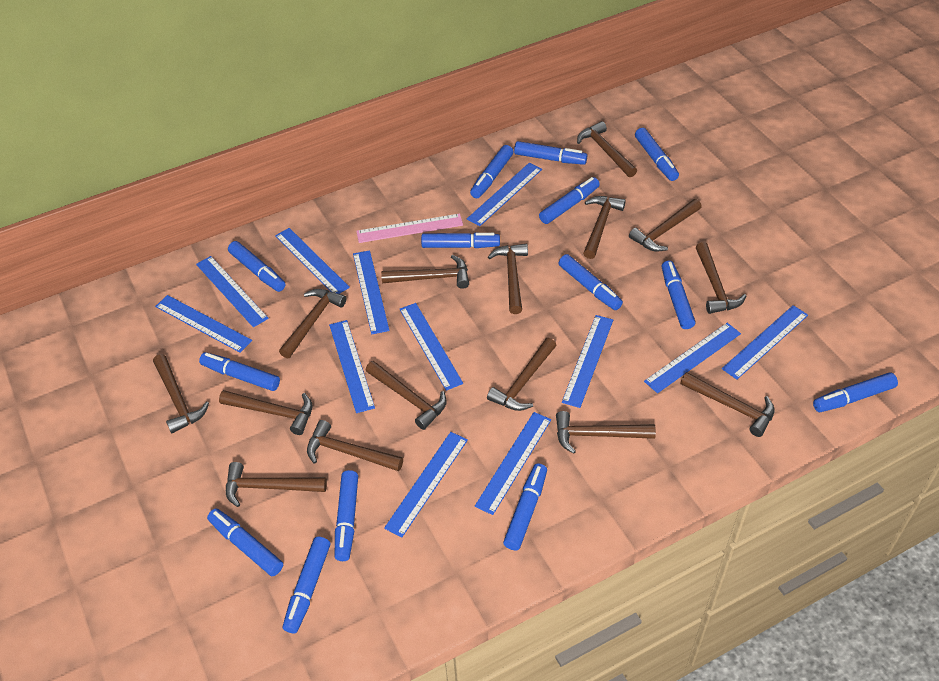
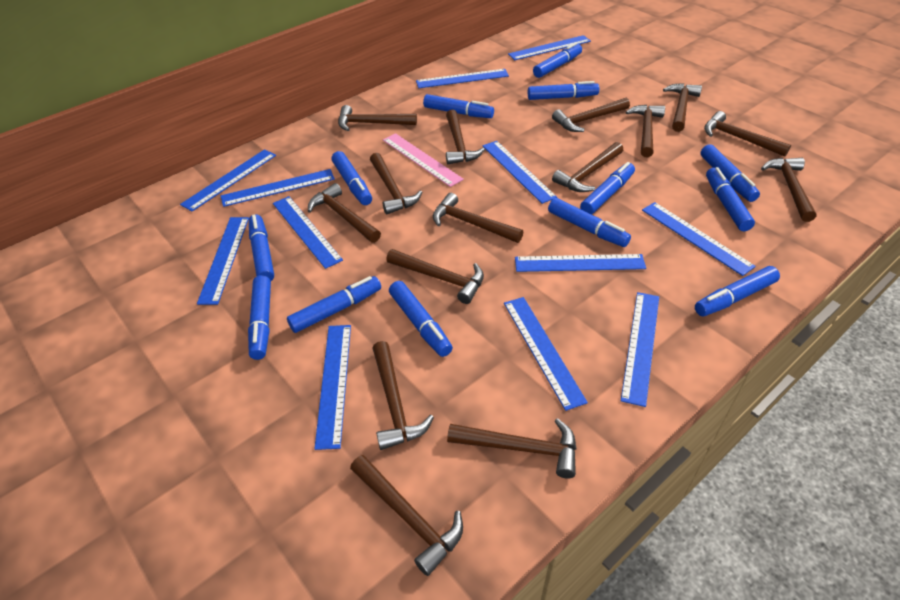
blue marker: 14 -> 13

